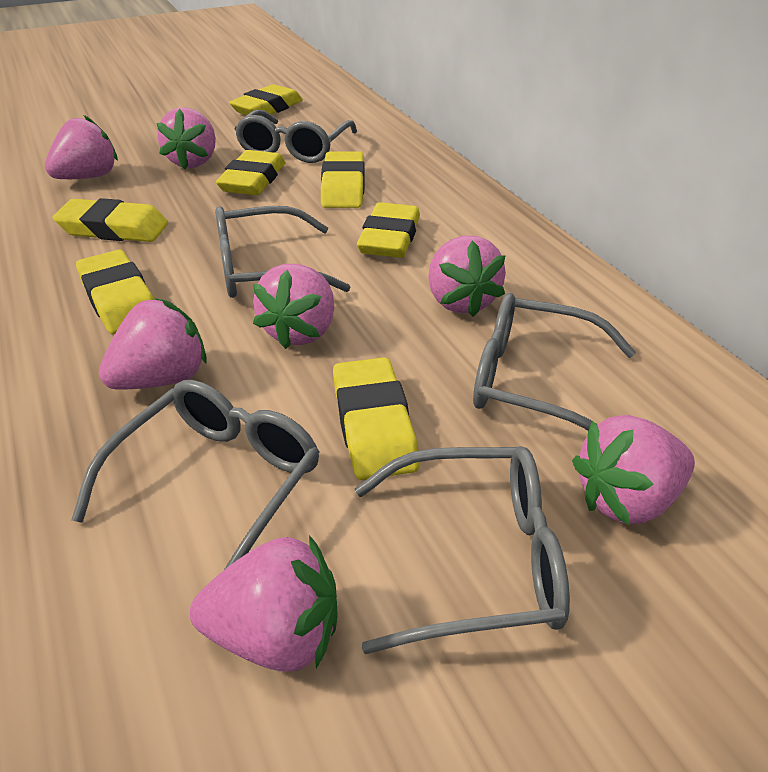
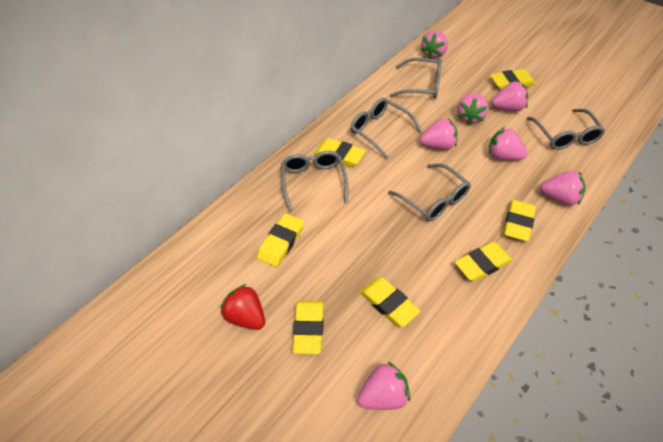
red strawberry: 0 -> 1

